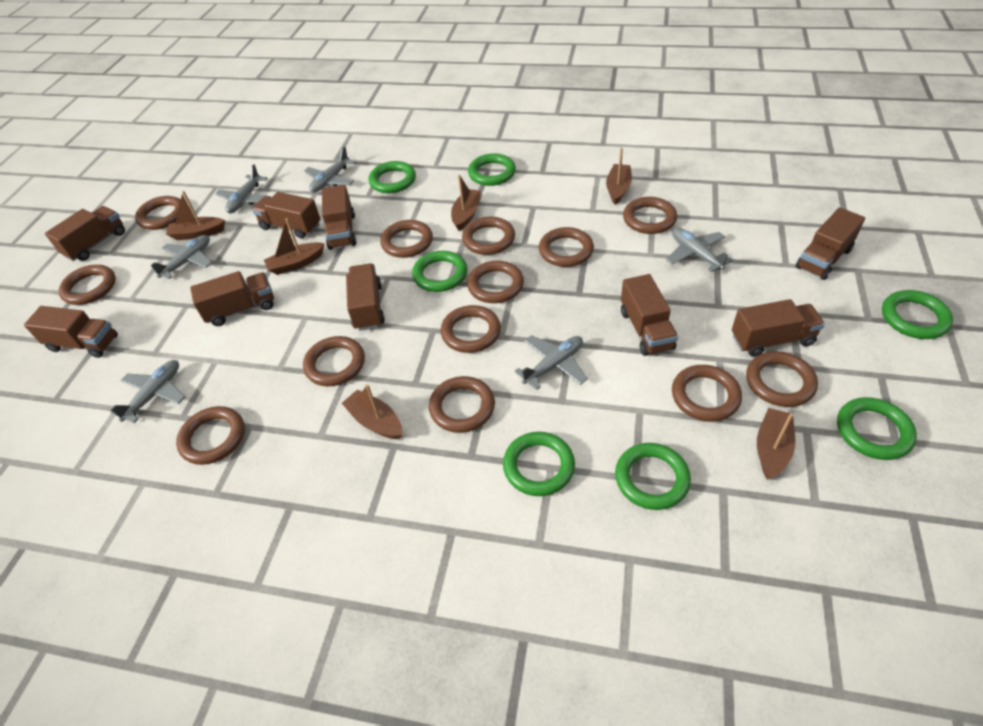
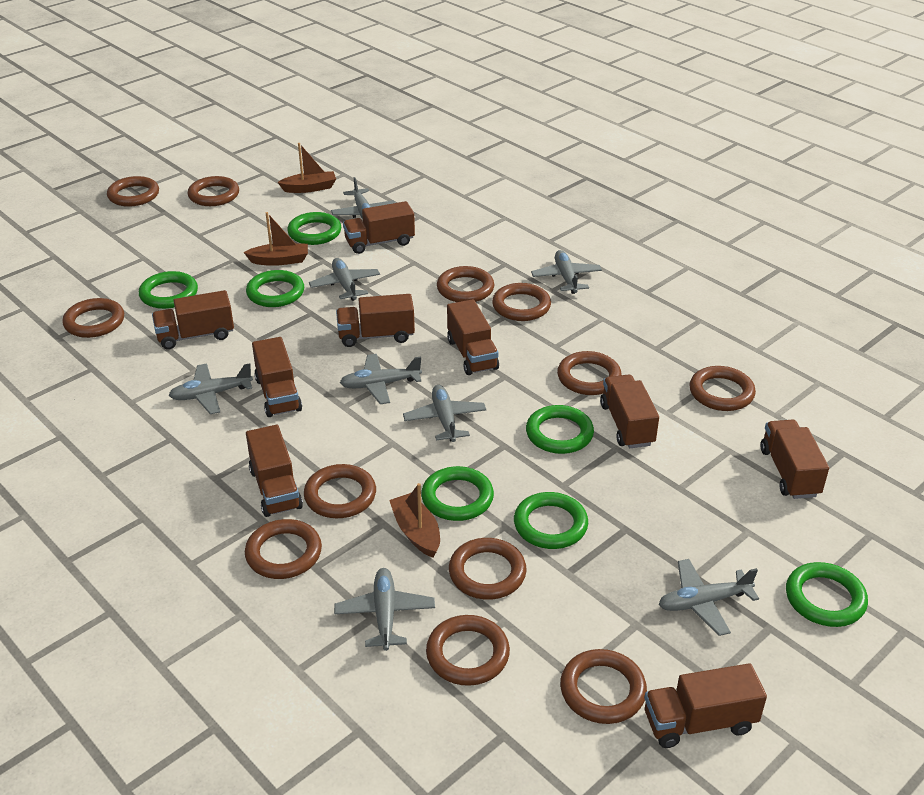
brown boat: 6 -> 3
brown ring: 13 -> 12
grey plane: 6 -> 8

